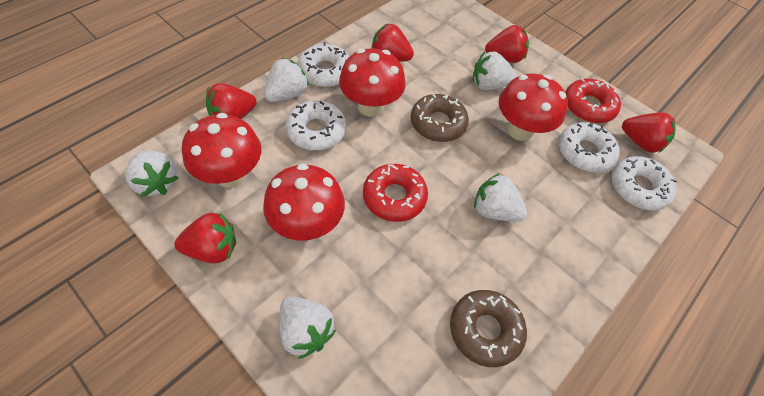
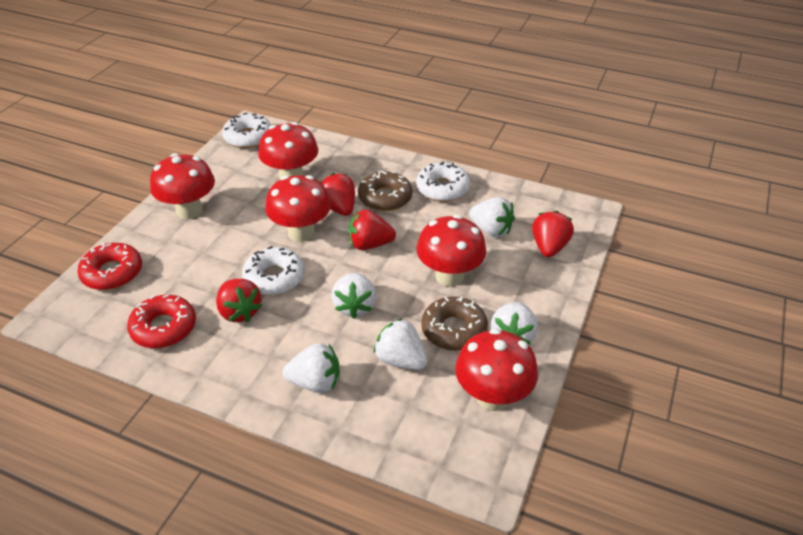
red mushroom: 4 -> 5
red strawberry: 5 -> 4
white donut: 4 -> 3

